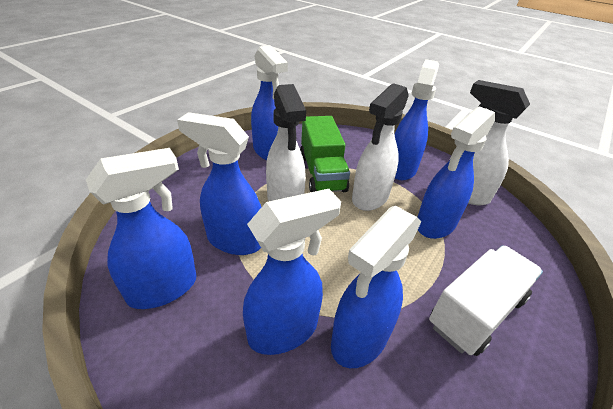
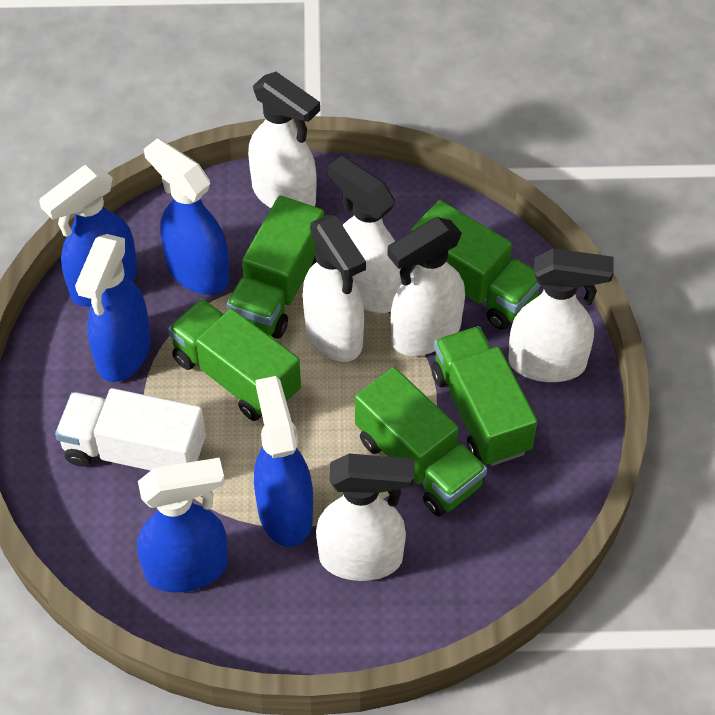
blue spray bottle: 7 -> 5
green truck: 1 -> 5
white spray bottle: 3 -> 6

